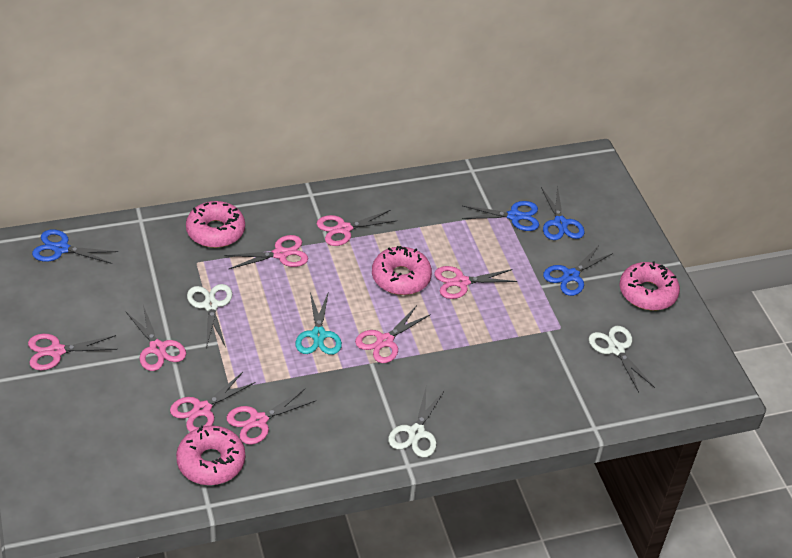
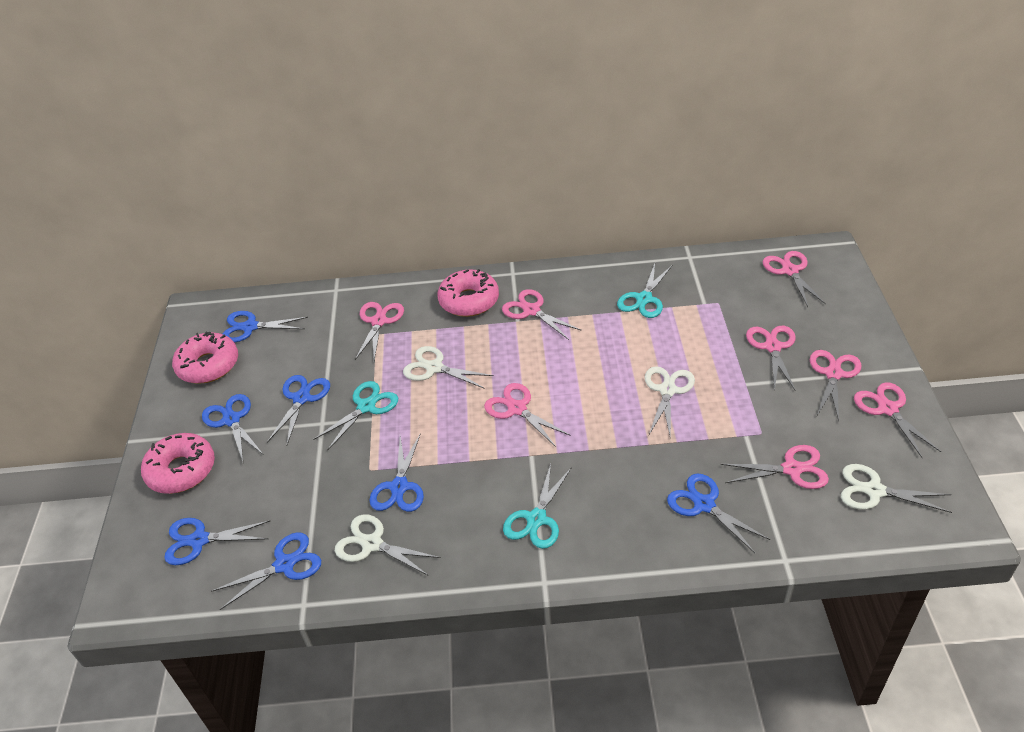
blue scissors: 4 -> 7
pink donut: 4 -> 3
turquoise scissors: 1 -> 3
white scissors: 3 -> 4

